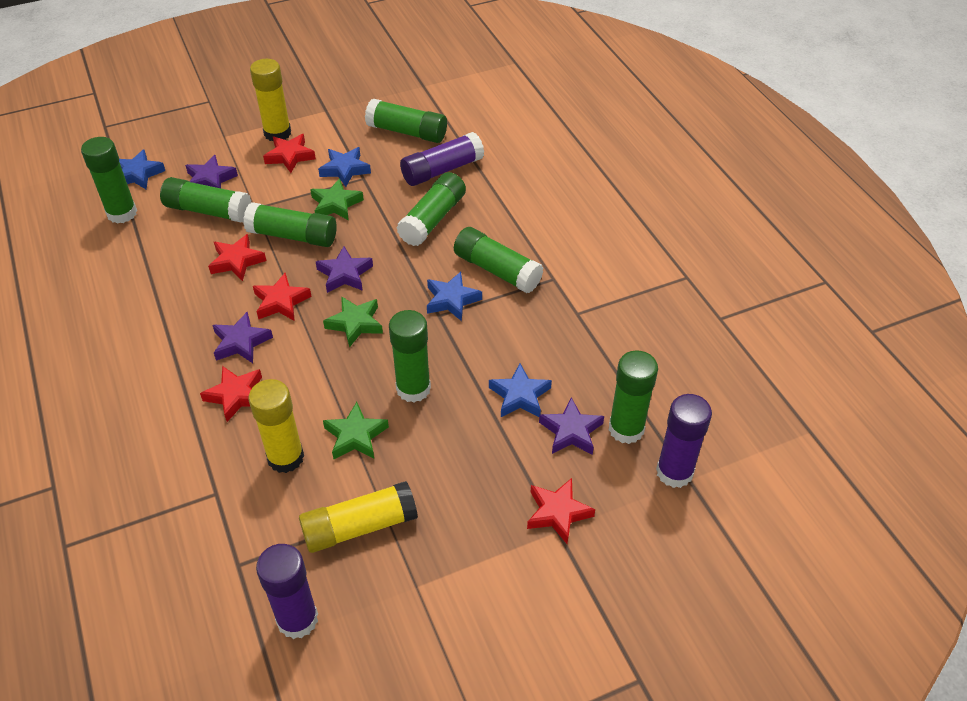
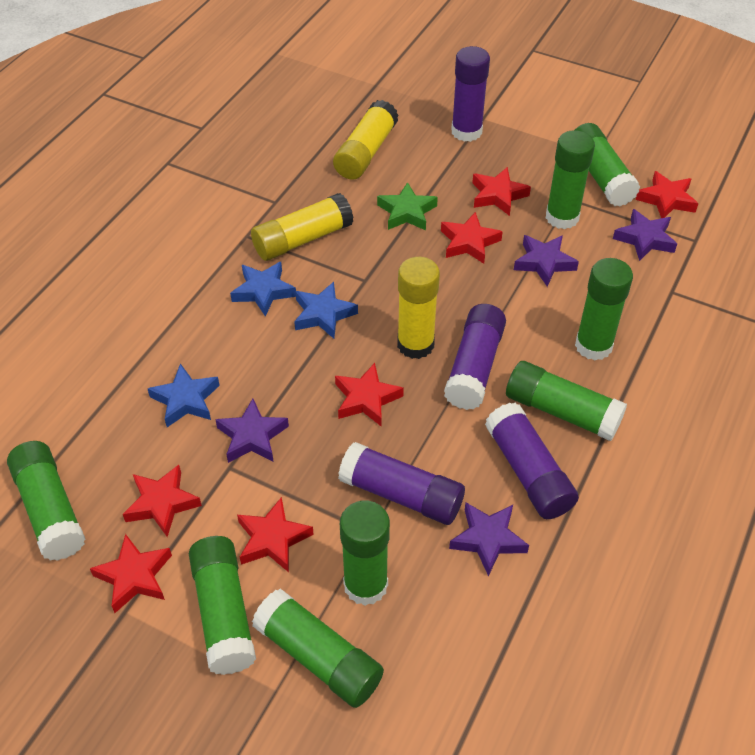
blue star: 4 -> 3
green star: 3 -> 1
purple glue stick: 3 -> 4
red star: 5 -> 7

